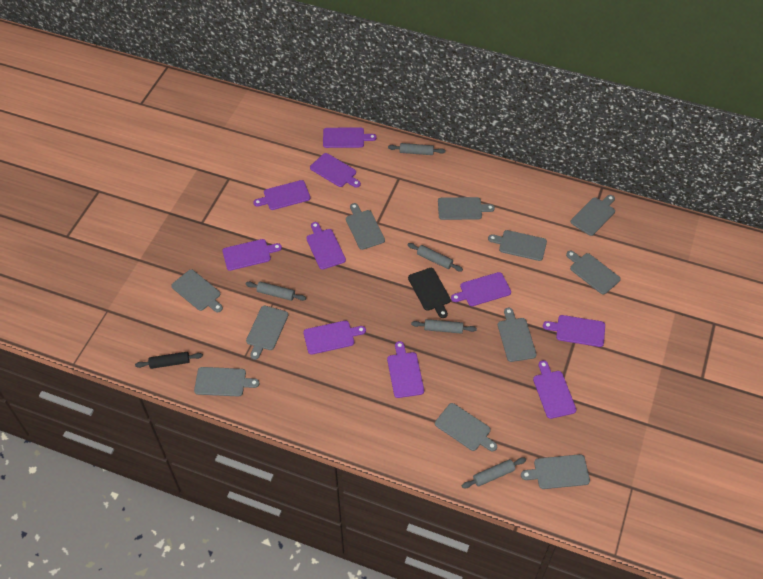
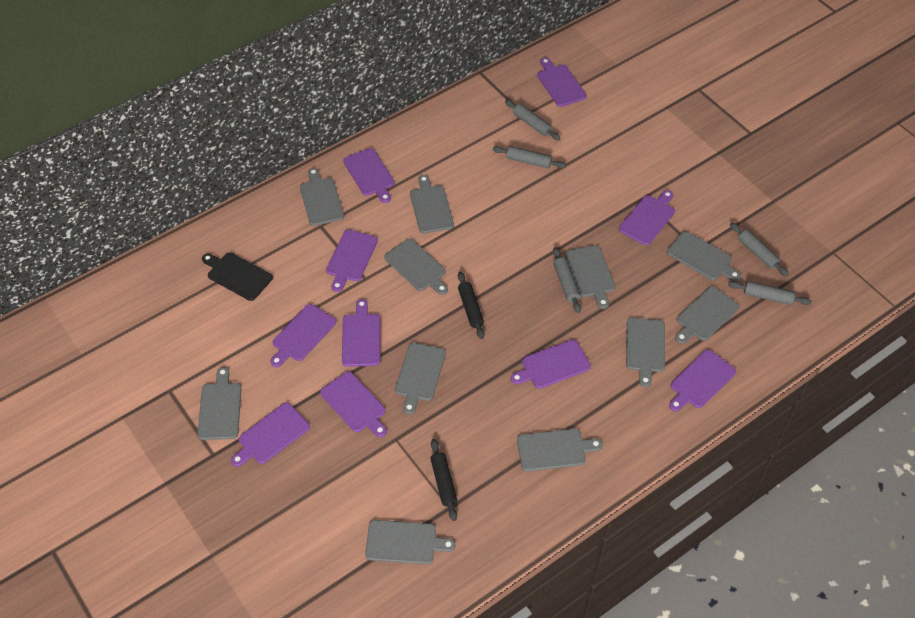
black rolling pin: 1 -> 2

